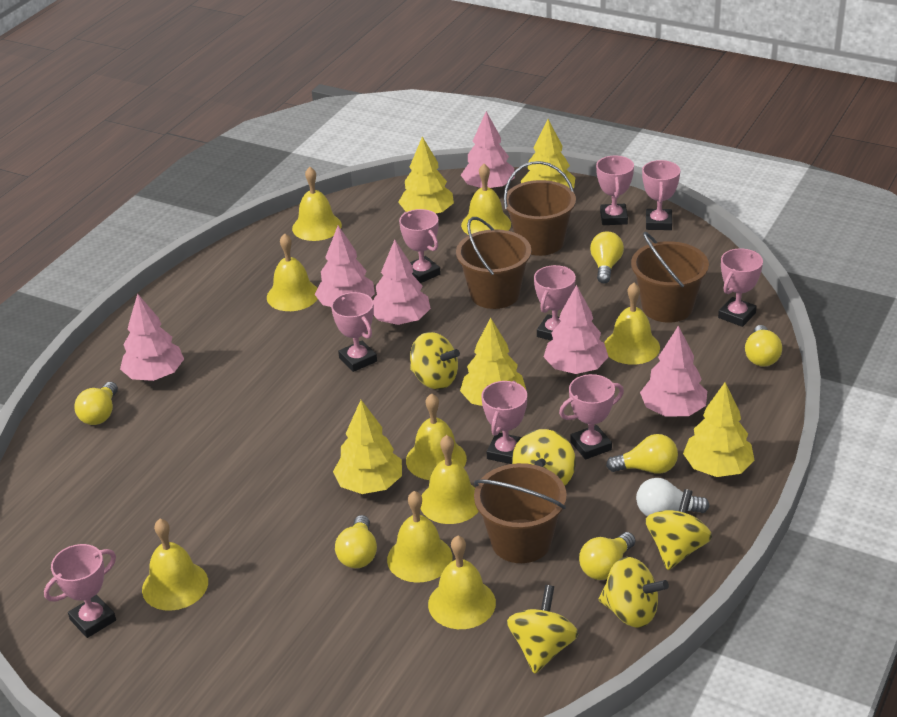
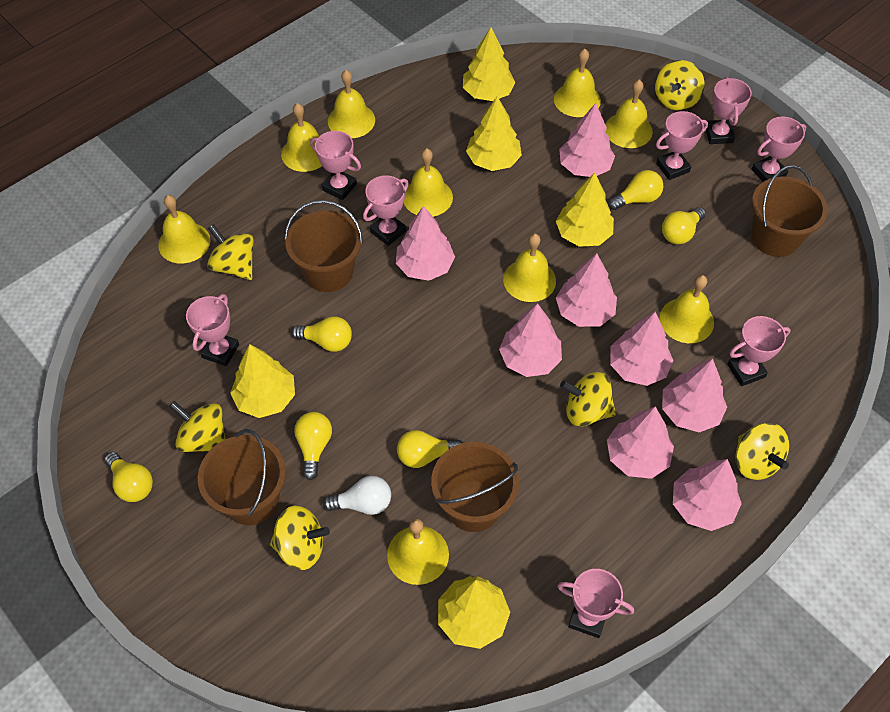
pink tree: 6 -> 8
pink trophy: 9 -> 8
yellow spinning top: 5 -> 6

